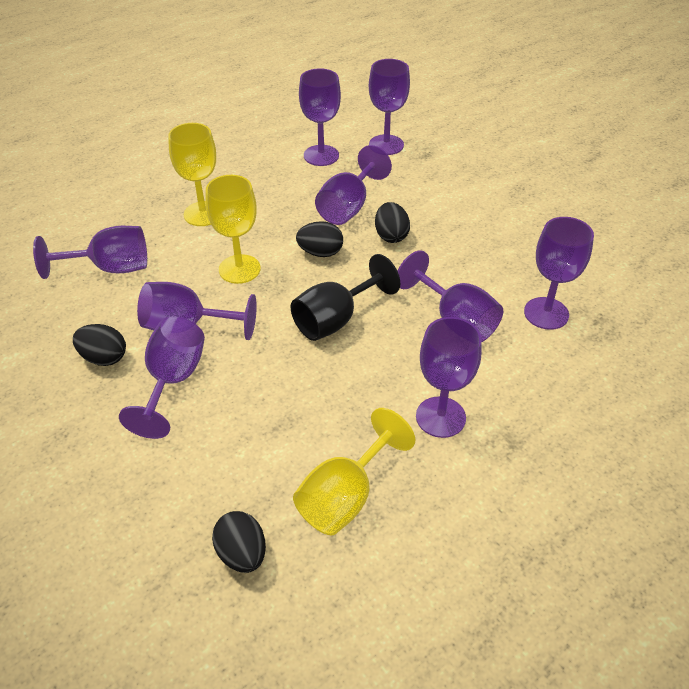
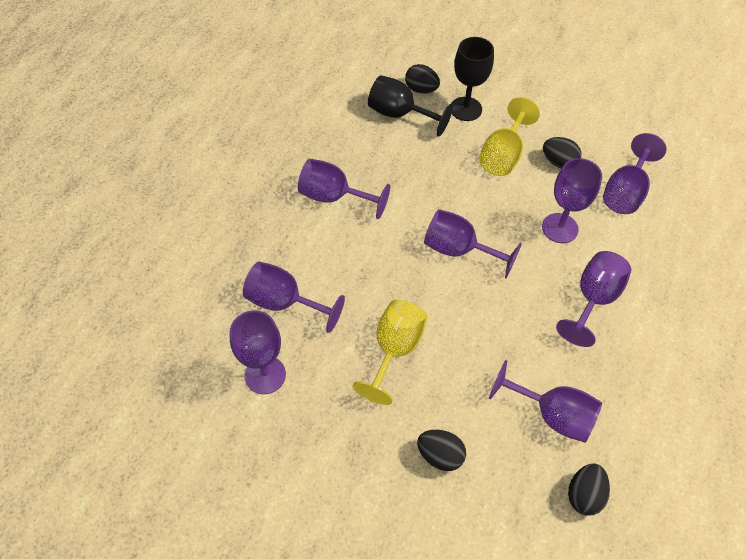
black goblet: 1 -> 2
purple goblet: 9 -> 8
yellow goblet: 3 -> 2

